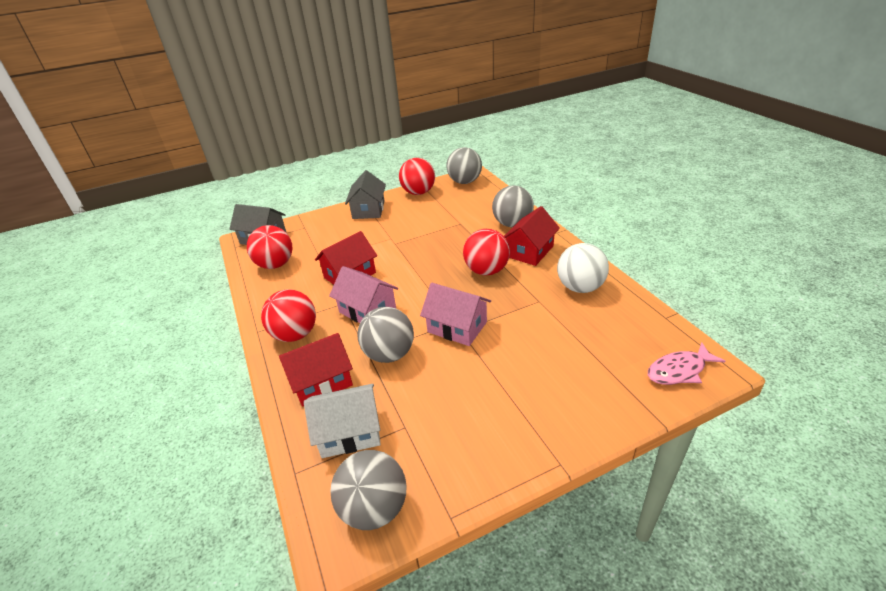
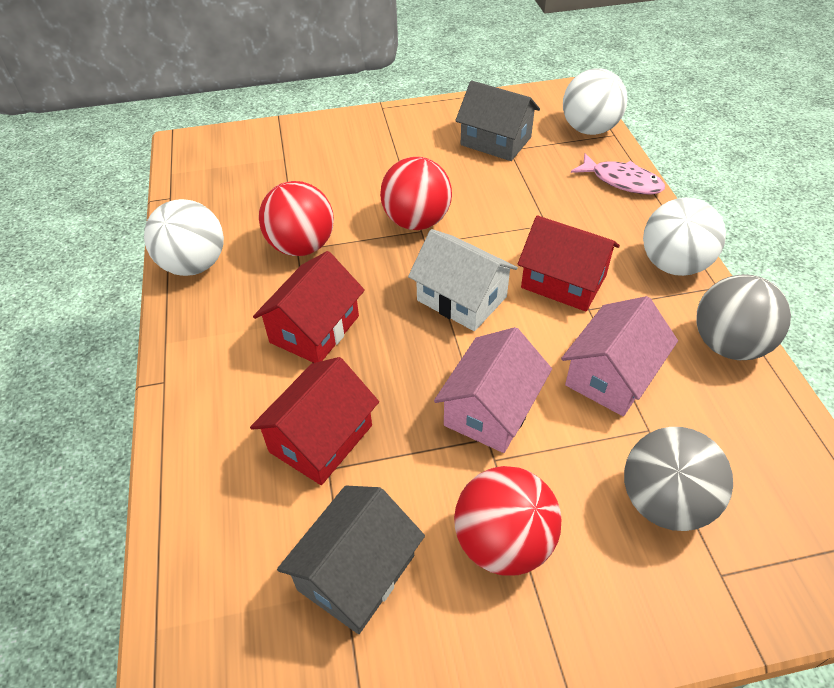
grey ball: 4 -> 2
red ball: 4 -> 3
white ball: 1 -> 3

